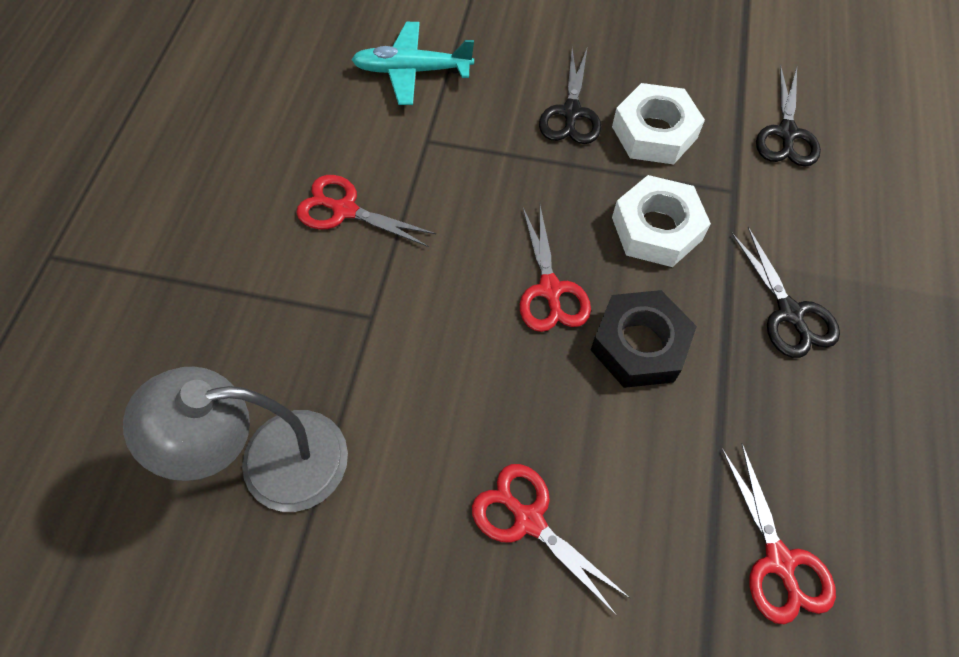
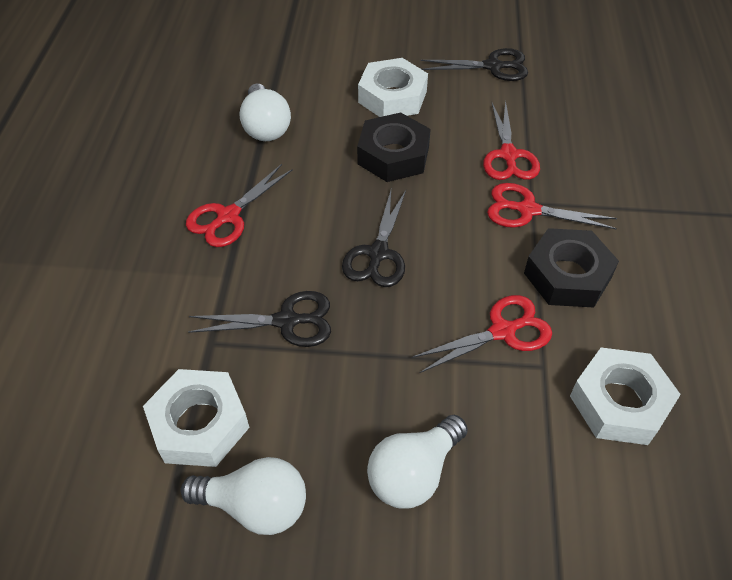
black nut: 1 -> 2
grey lamp: 1 -> 0
turquoise plane: 1 -> 0
white light bulb: 0 -> 3
white nut: 2 -> 3

